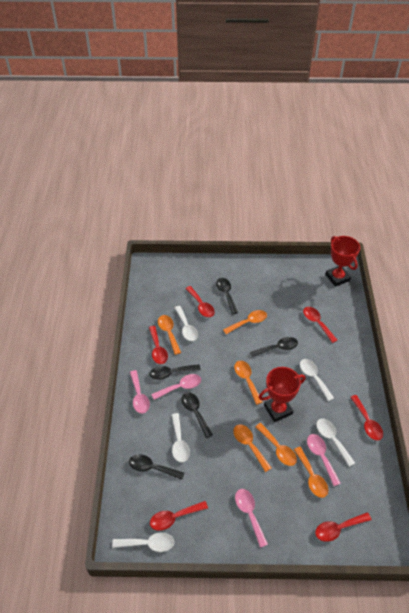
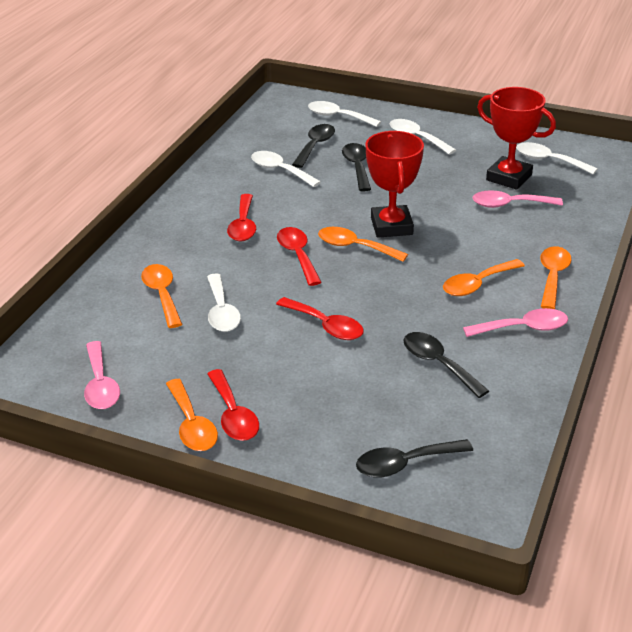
black spoon: 5 -> 4
orange spoon: 6 -> 5
pink spoon: 4 -> 3
red spoon: 6 -> 4

